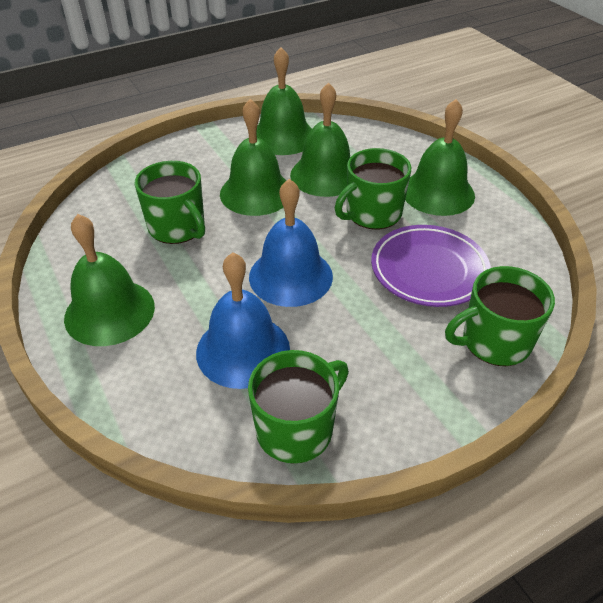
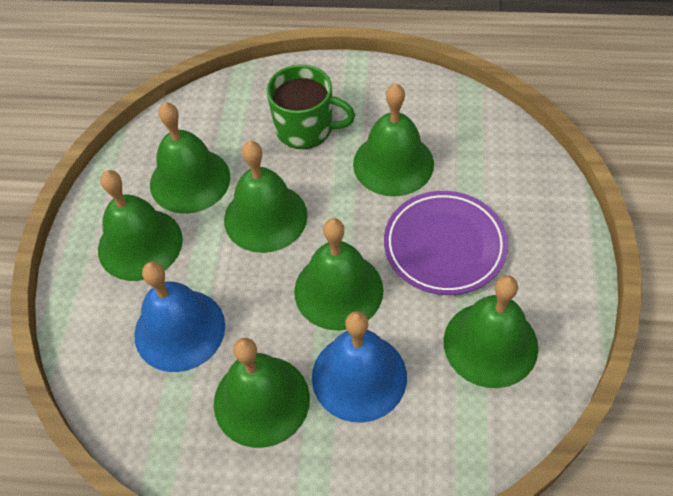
green bell: 5 -> 7
green mug: 4 -> 1

